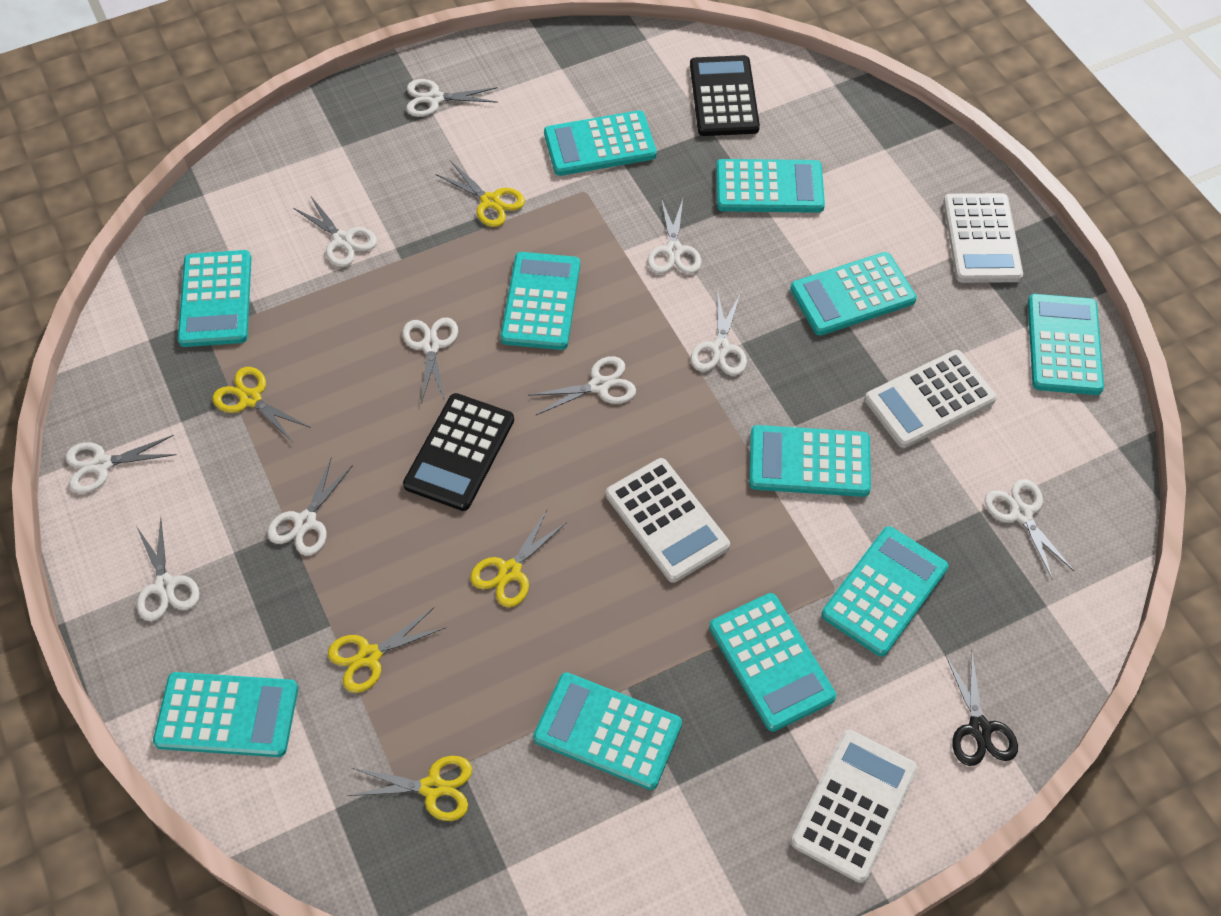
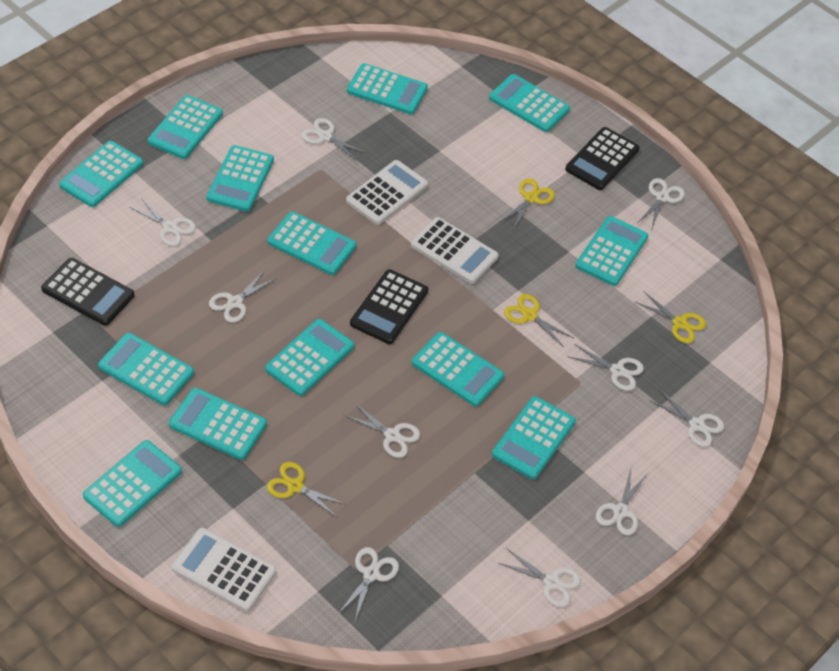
black calculator: 2 -> 3
black scissors: 1 -> 0
turquoise calculator: 11 -> 13
white calculator: 4 -> 3
yellow scissors: 5 -> 4

